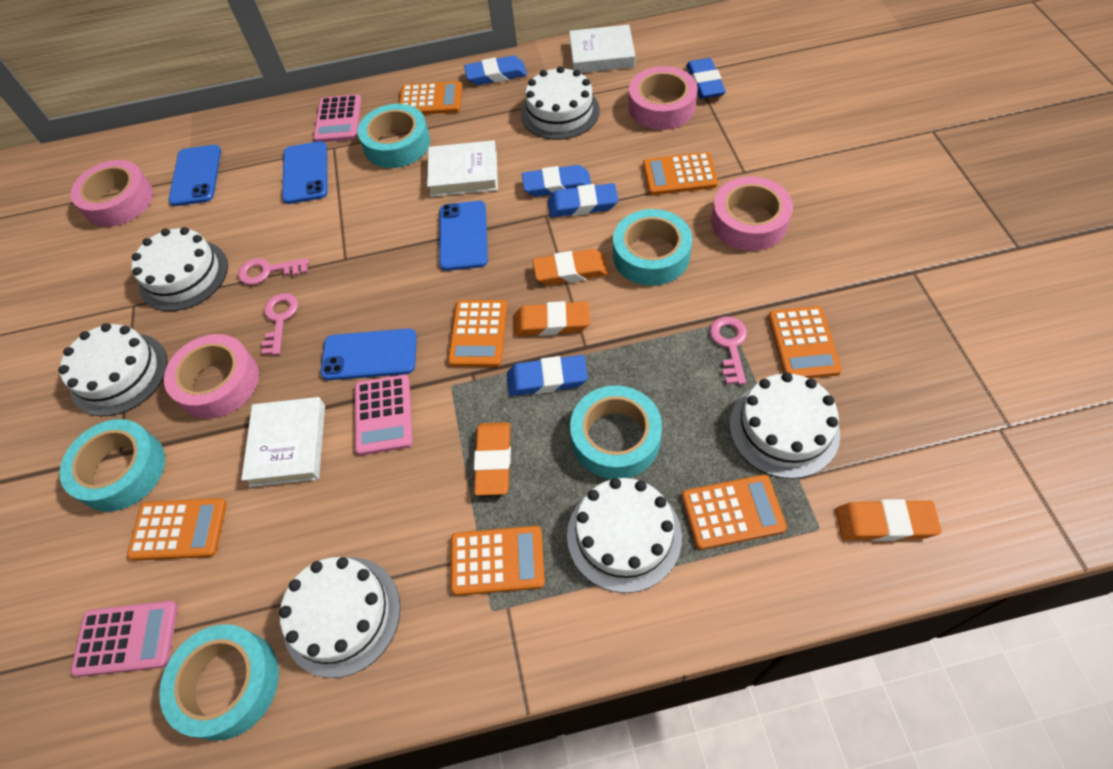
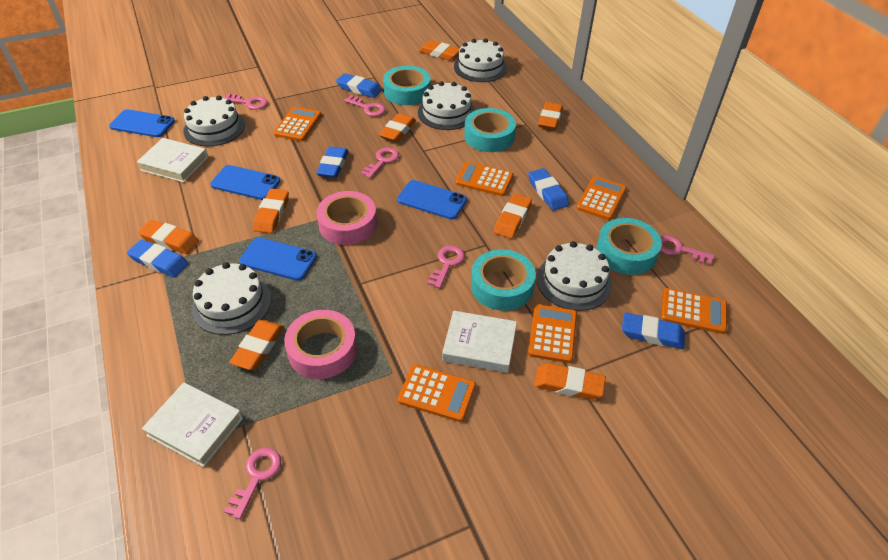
orange calculator: 7 -> 6
orange eraser: 4 -> 8
pink calculator: 3 -> 0
pink key: 3 -> 6
pink tape: 4 -> 2
turquoise tape: 5 -> 4
white cake: 6 -> 5

